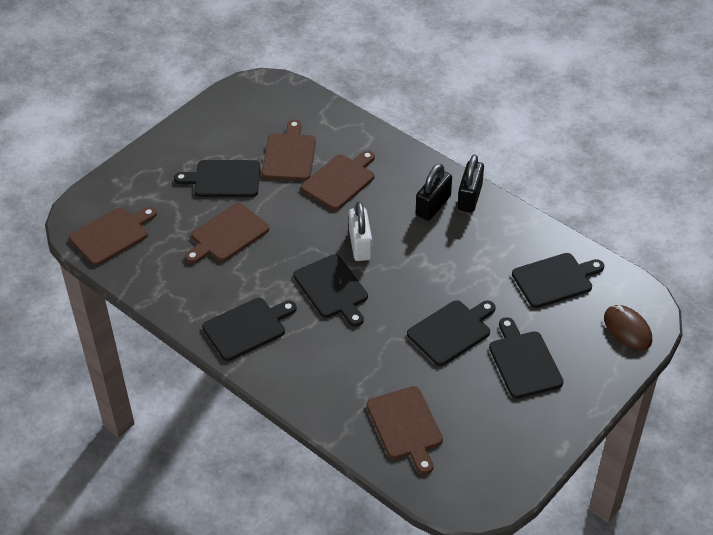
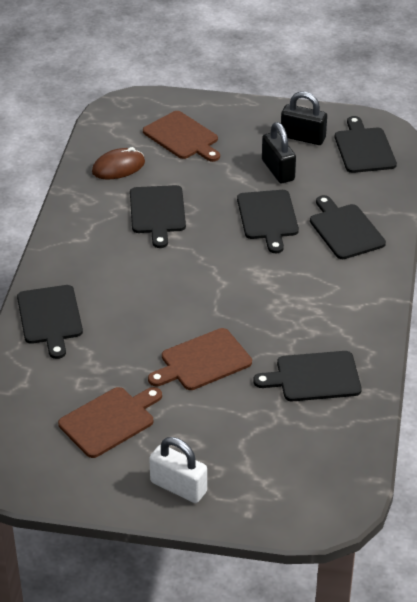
brown cutting board: 5 -> 3

